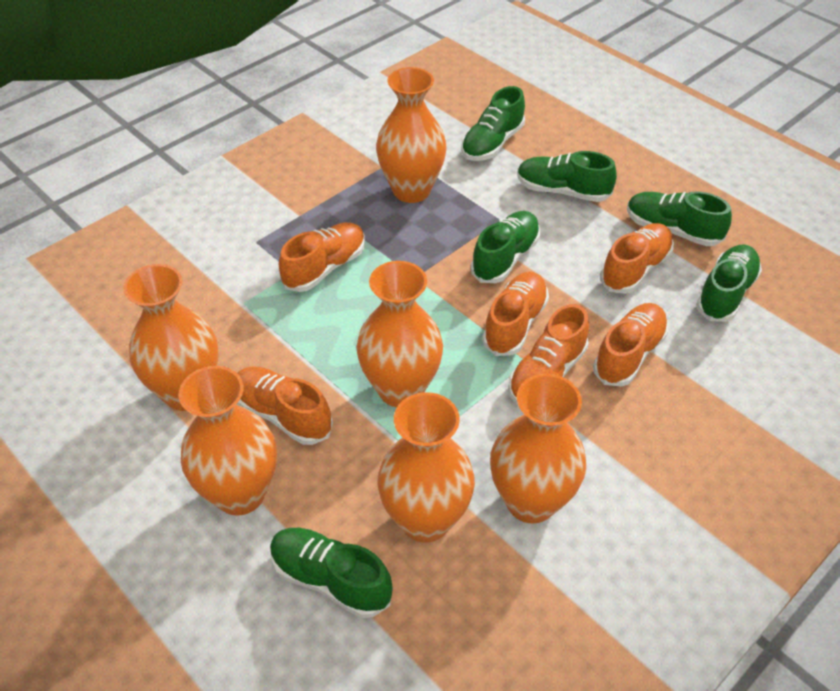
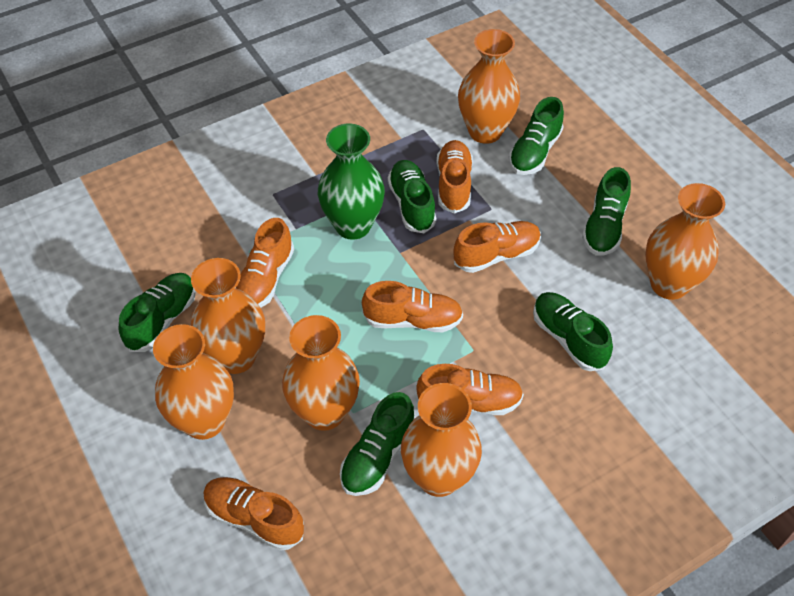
green vase: 0 -> 1

